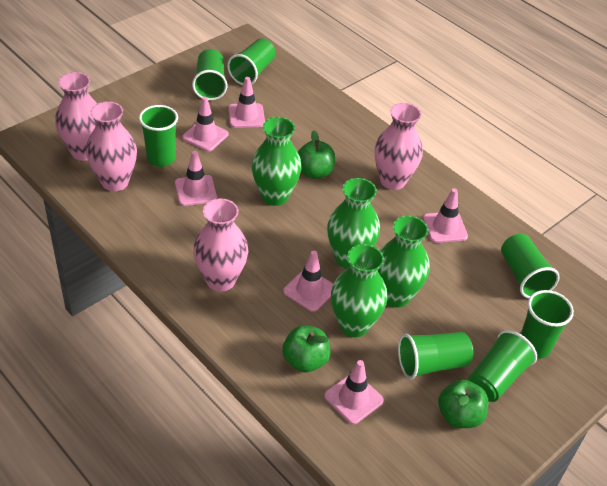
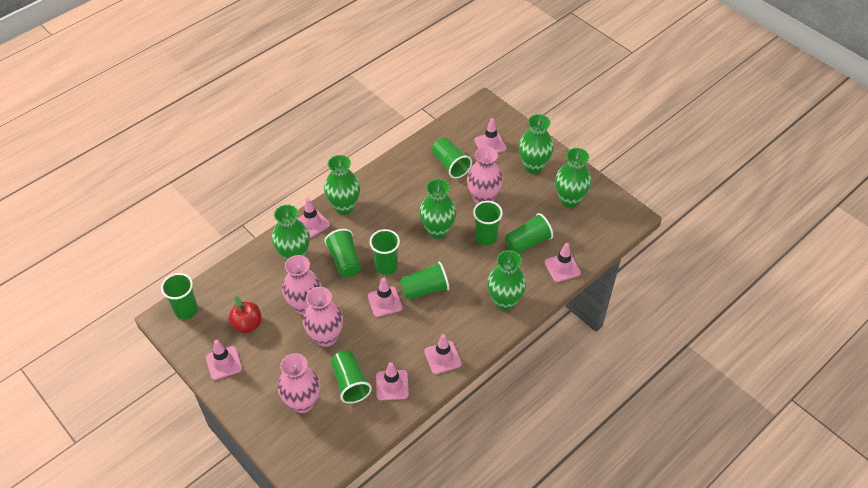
green apple: 3 -> 0
green cup: 7 -> 8
green vase: 4 -> 6
pink traffic cone: 6 -> 7
red apple: 0 -> 1

